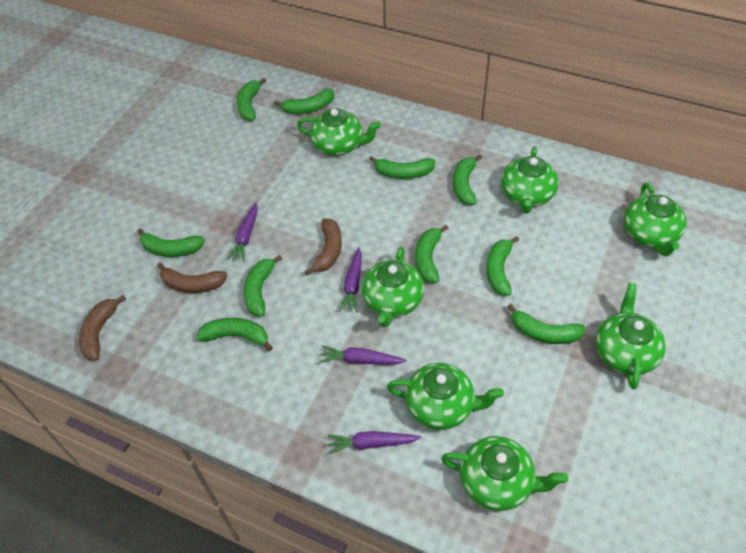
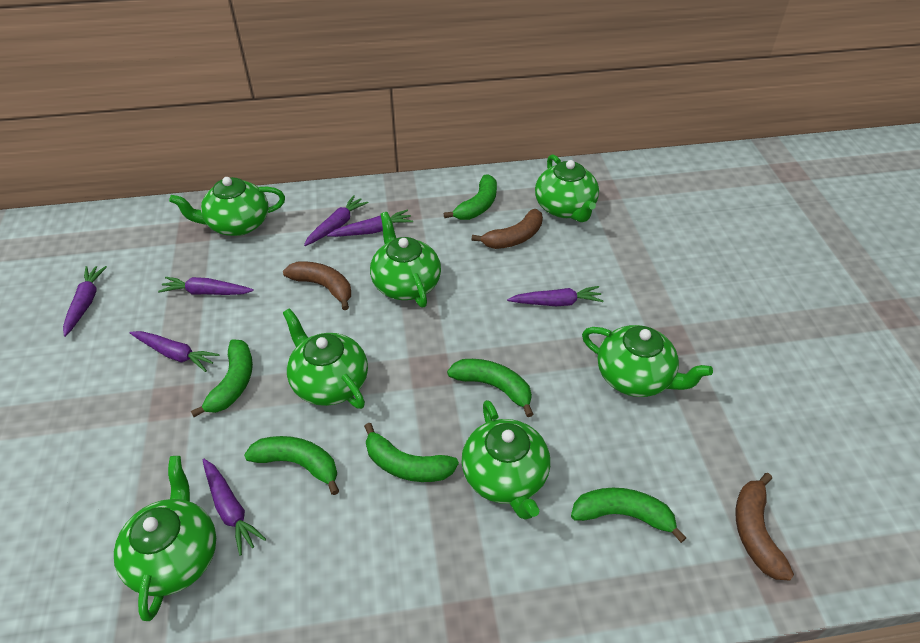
green banana: 10 -> 6
purple carrot: 4 -> 7

